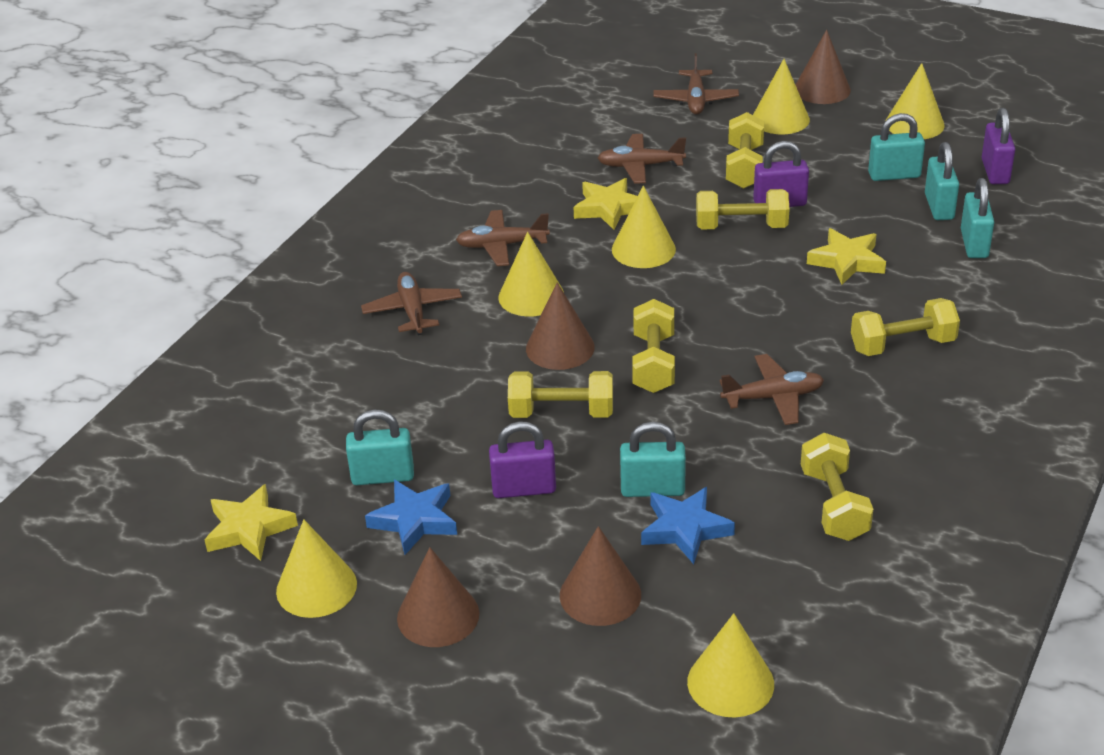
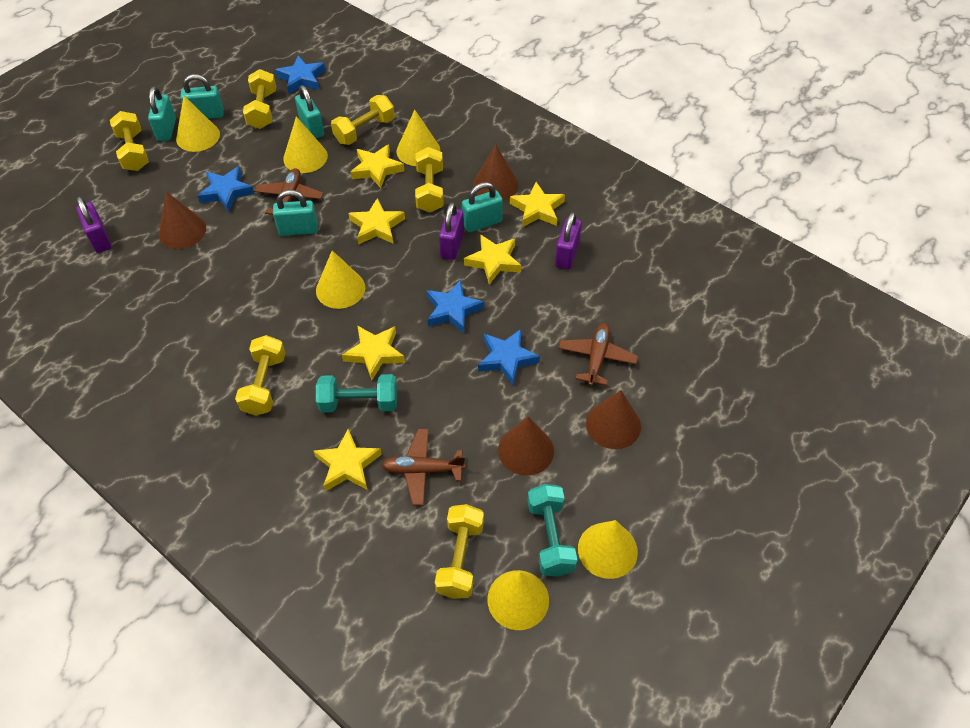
blue star: 2 -> 4
brown plane: 5 -> 3
turquoise dumbbell: 0 -> 2
yellow star: 3 -> 6

